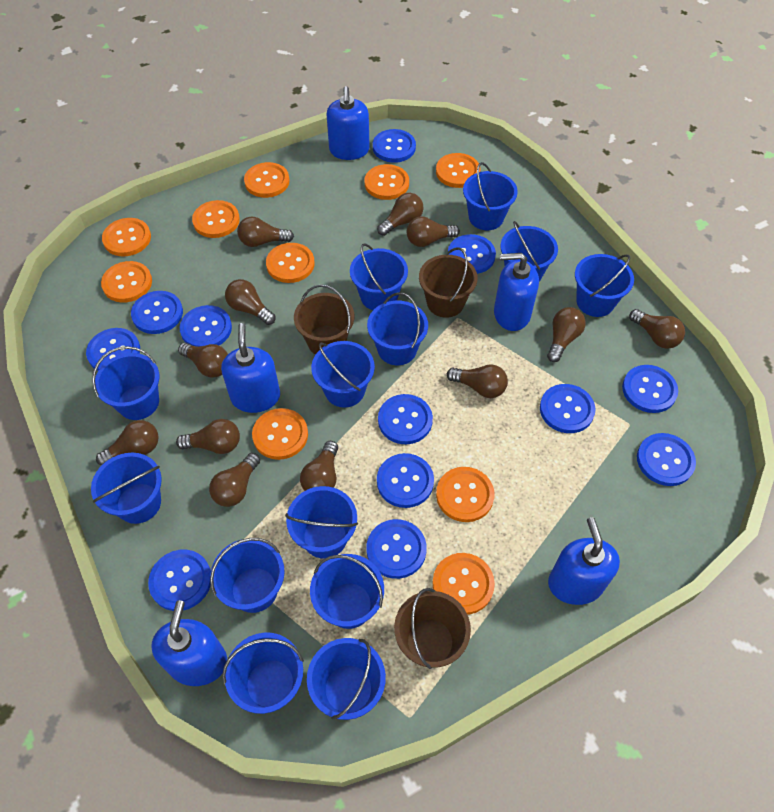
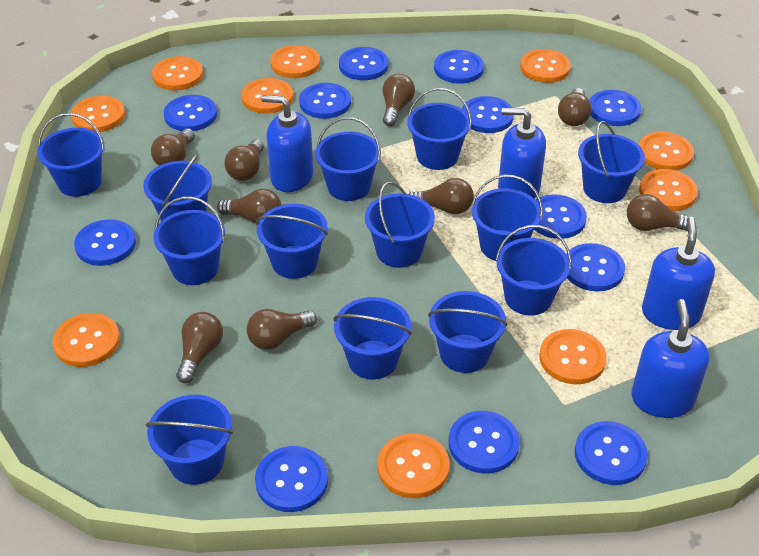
blue soap dispenser: 5 -> 4
brown bucket: 3 -> 0
brown light bulb: 12 -> 9

